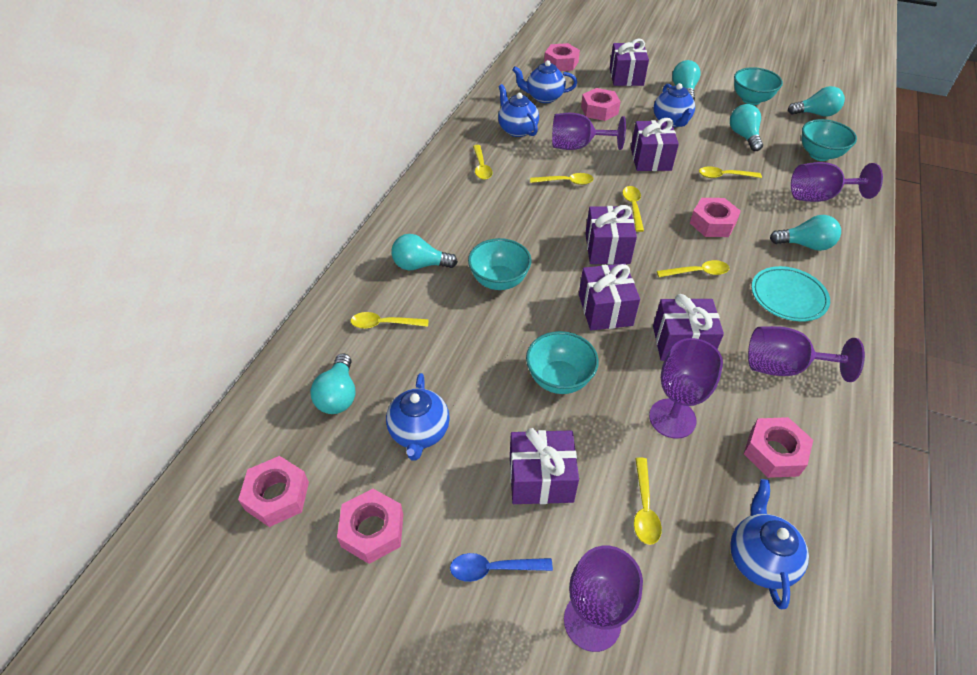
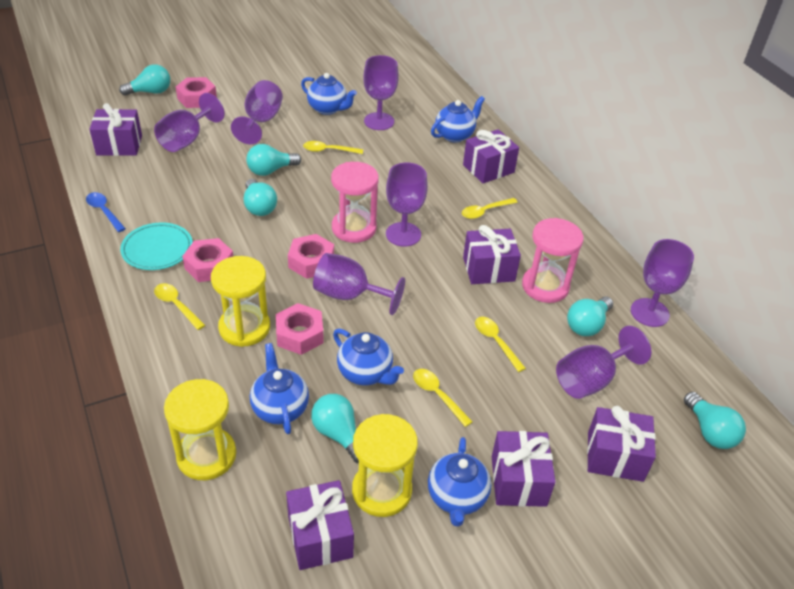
pink hourglass: 0 -> 2
pink nut: 6 -> 4
purple goblet: 5 -> 7
turquoise bowl: 4 -> 0
yellow hourglass: 0 -> 3
yellow spoon: 7 -> 5

